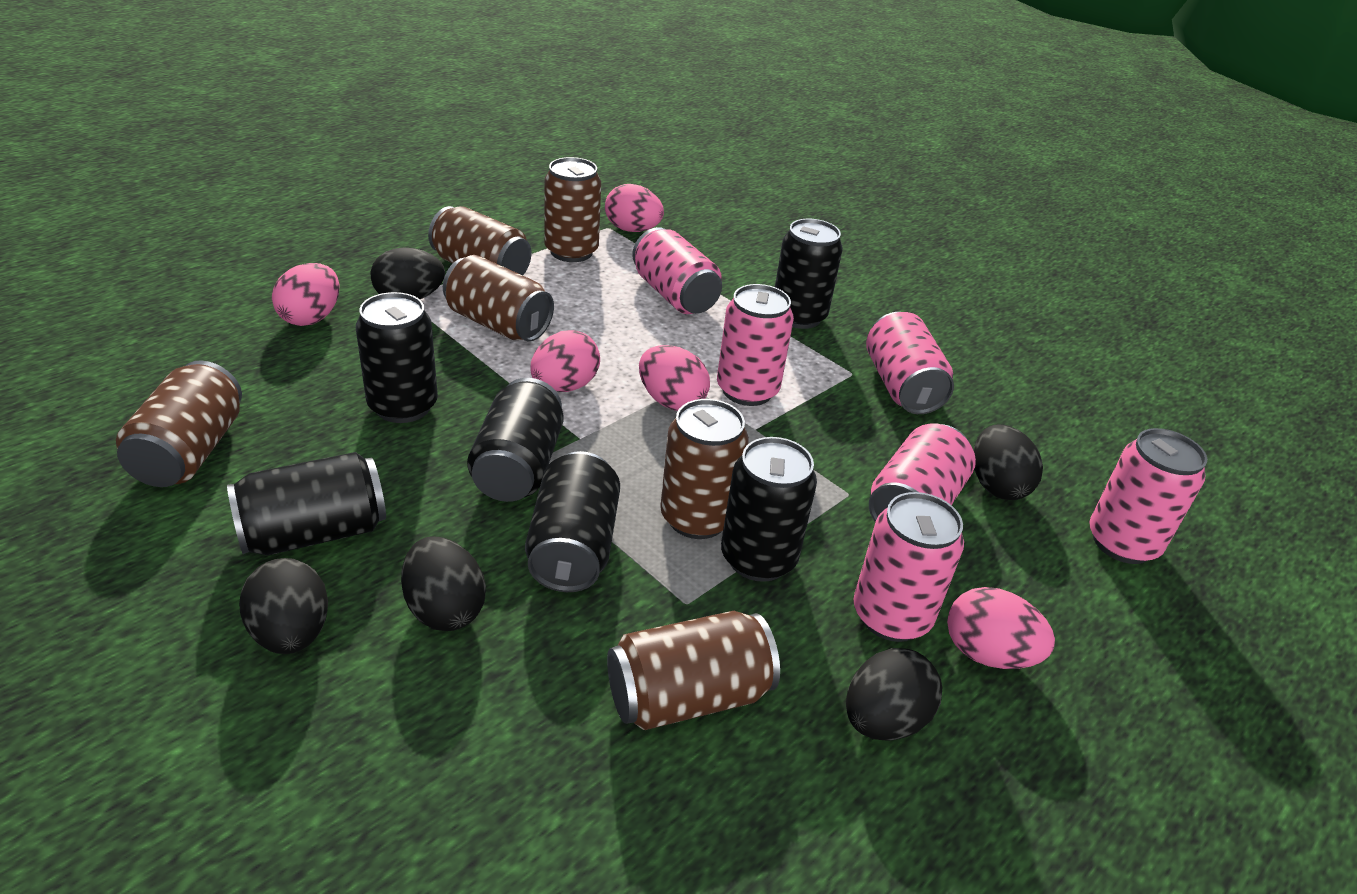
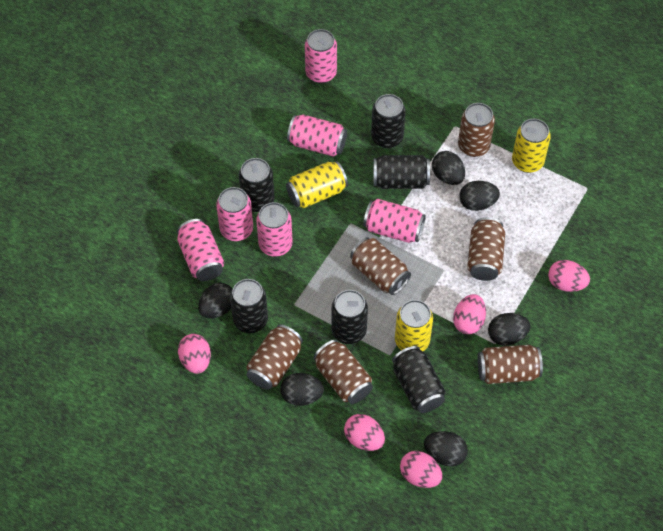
black egg: 5 -> 6
yellow can: 0 -> 3

